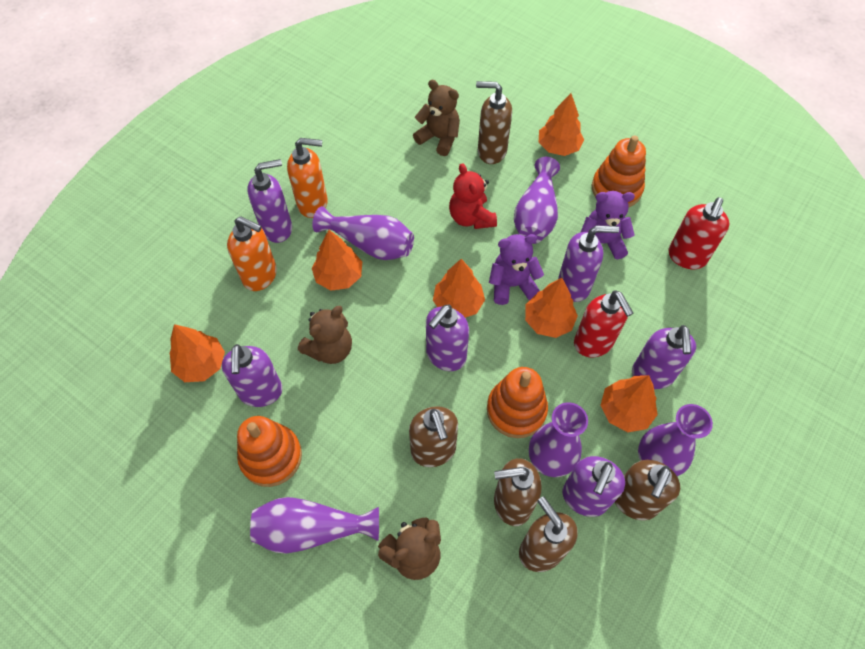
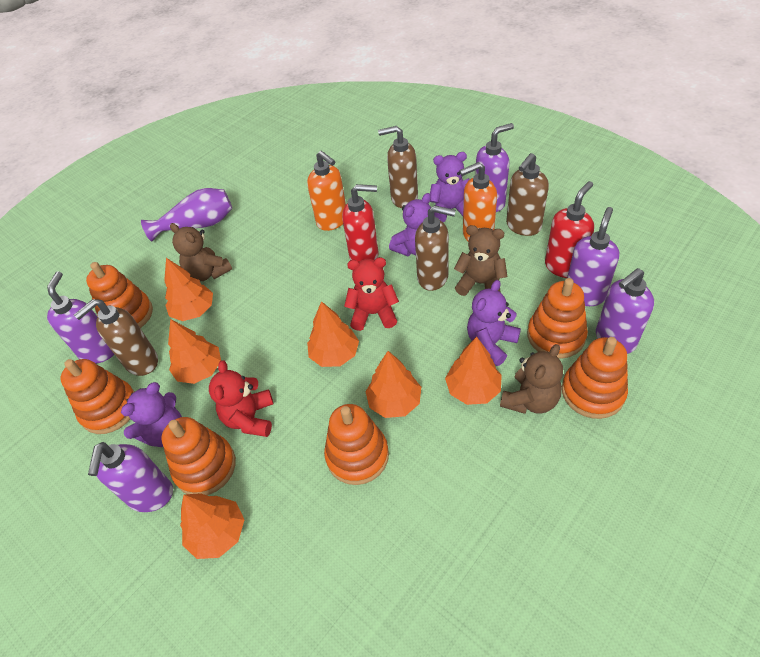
brown soap dispenser: 5 -> 4
orange stacking toy: 3 -> 6
purple soap dispenser: 6 -> 5
purple teddy bear: 2 -> 4
purple vase: 5 -> 1
red teddy bear: 1 -> 2

